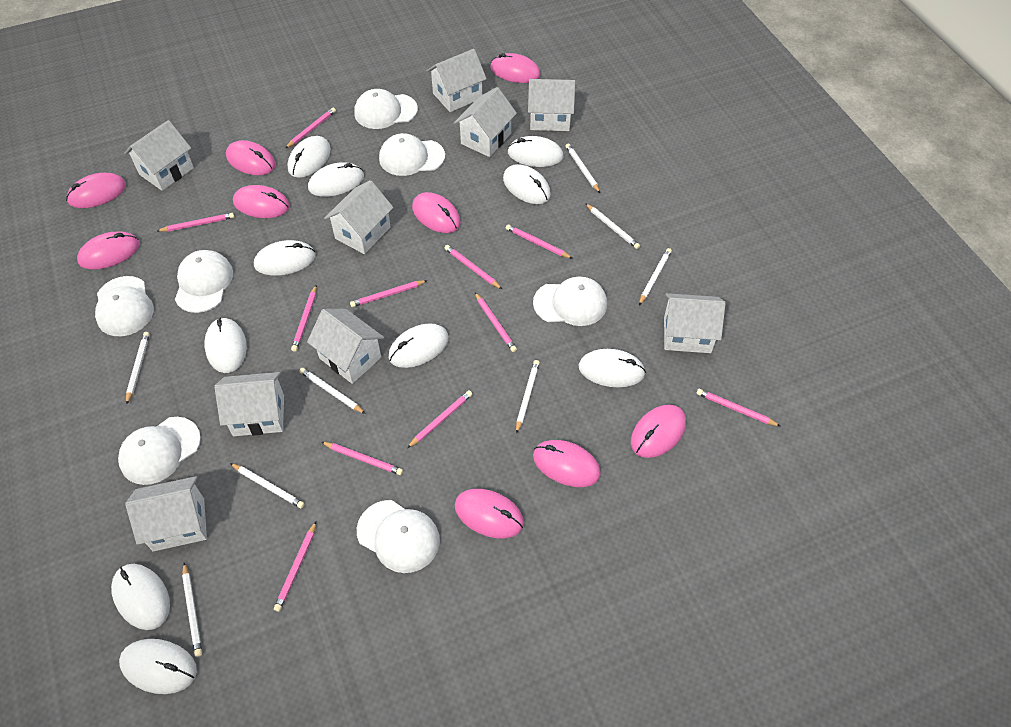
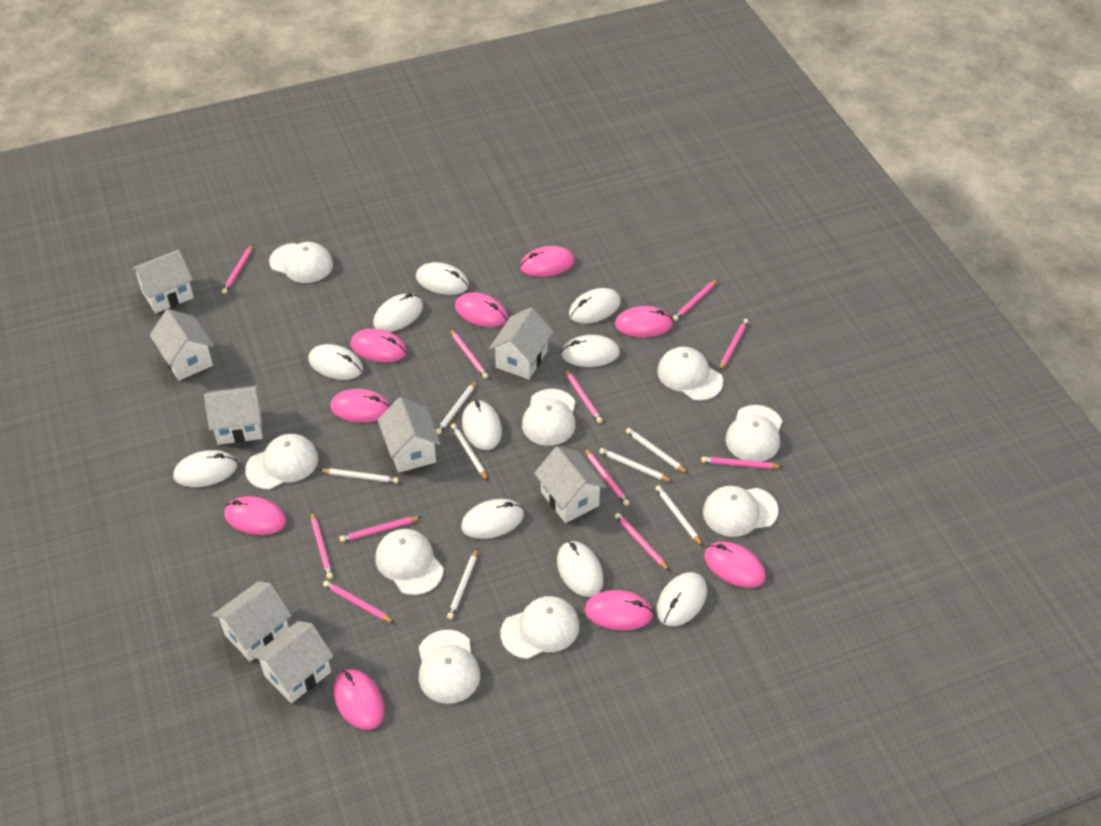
white cap: 7 -> 9
white house: 9 -> 8
white pencil: 8 -> 7

